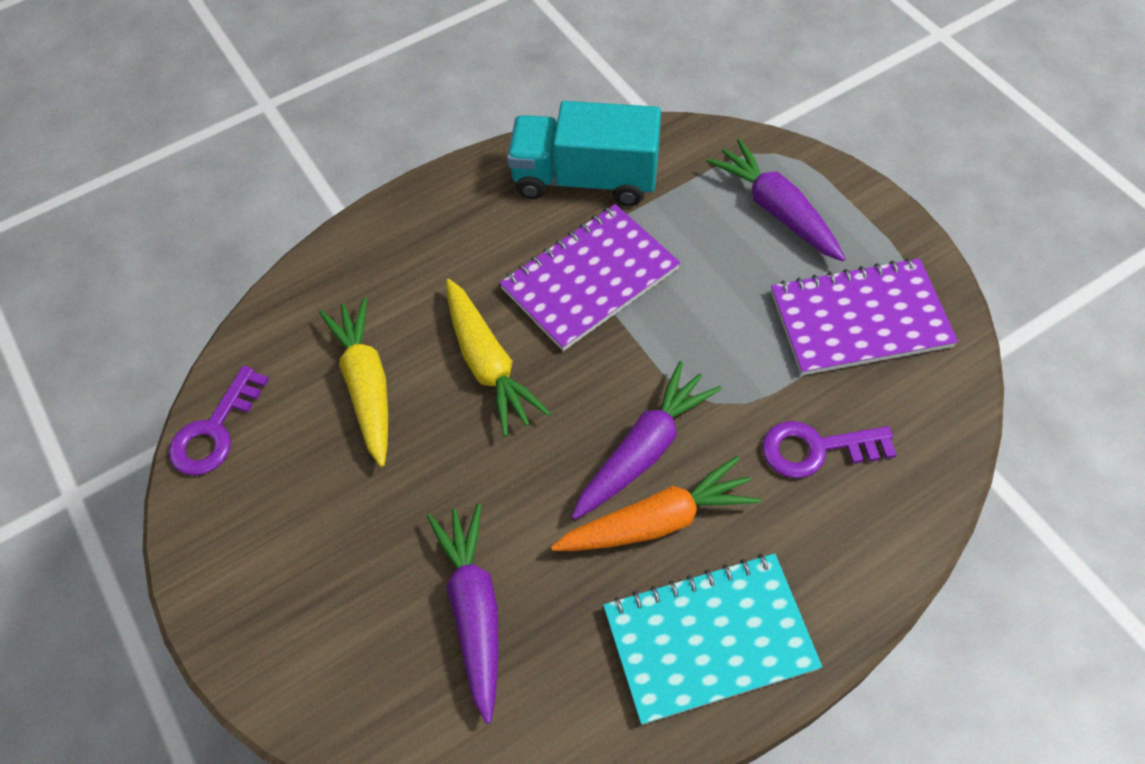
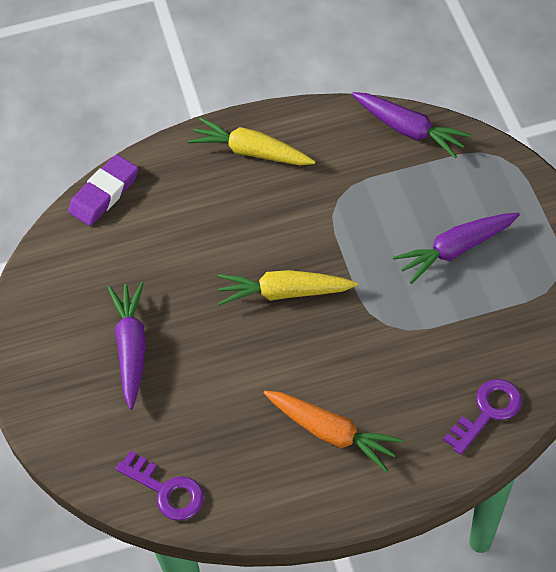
purple eraser: 0 -> 1
purple notebook: 2 -> 0
turquoise notebook: 1 -> 0
turquoise truck: 1 -> 0

